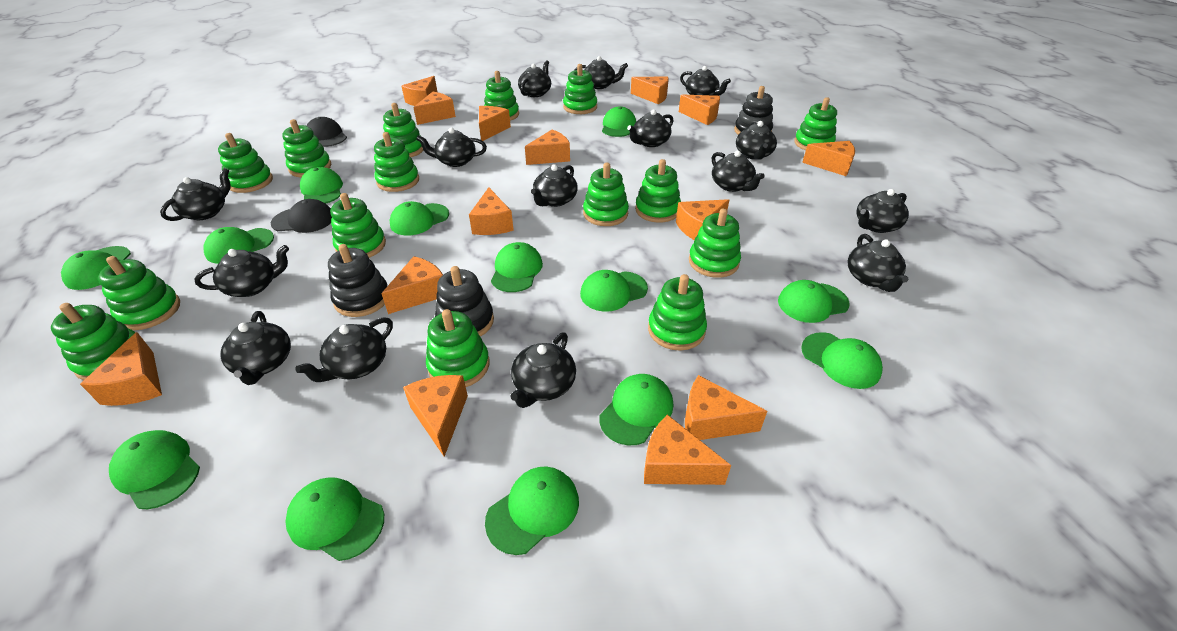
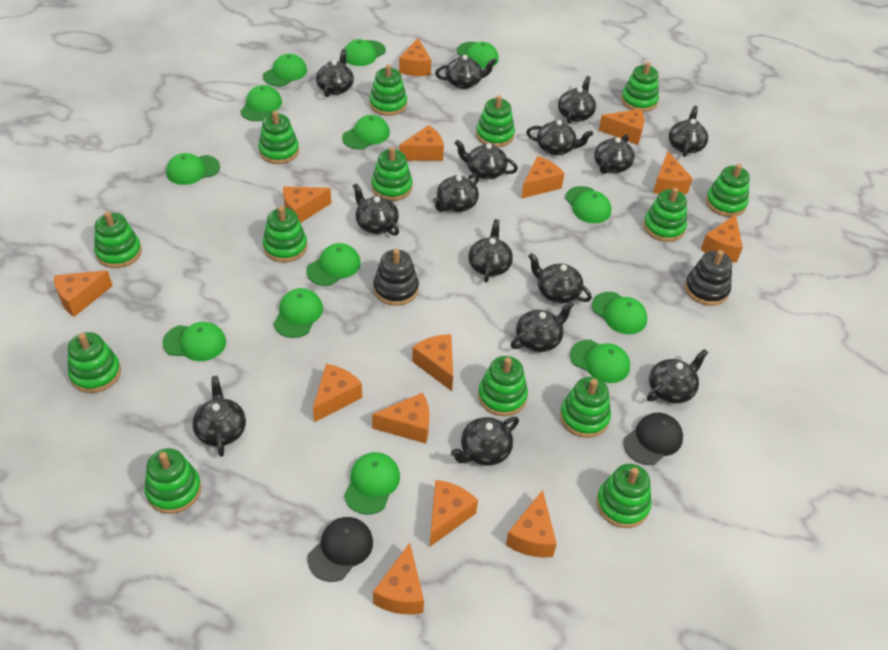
black stacking toy: 3 -> 2
green stacking toy: 15 -> 14

